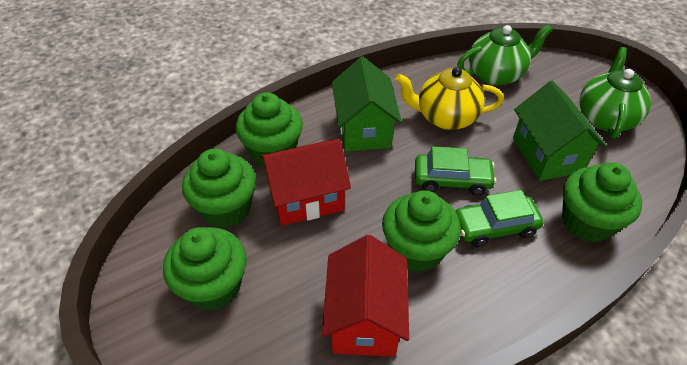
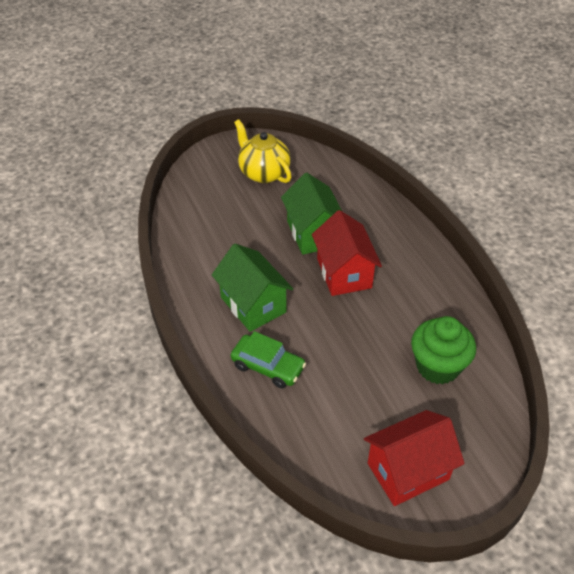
green car: 2 -> 1
green cupcake: 5 -> 1
green teapot: 2 -> 0

